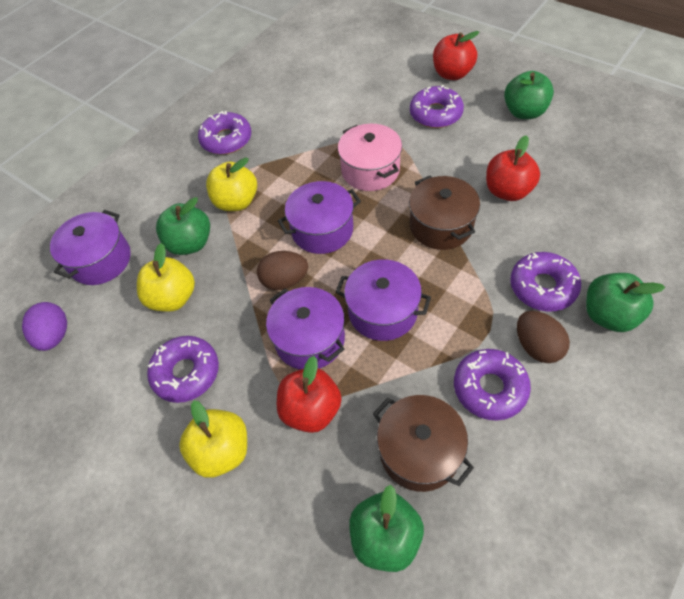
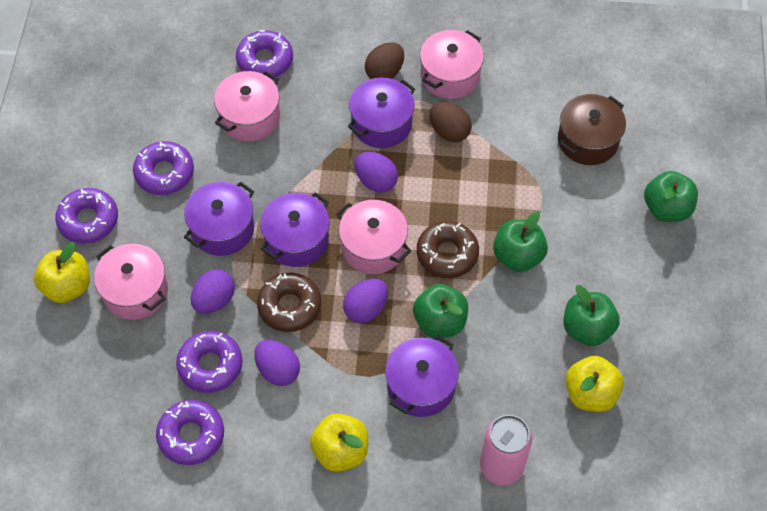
brown donut: 0 -> 2
brown pot: 2 -> 1
pink can: 0 -> 1
pink pot: 1 -> 4
purple egg: 1 -> 4
red apple: 3 -> 0

